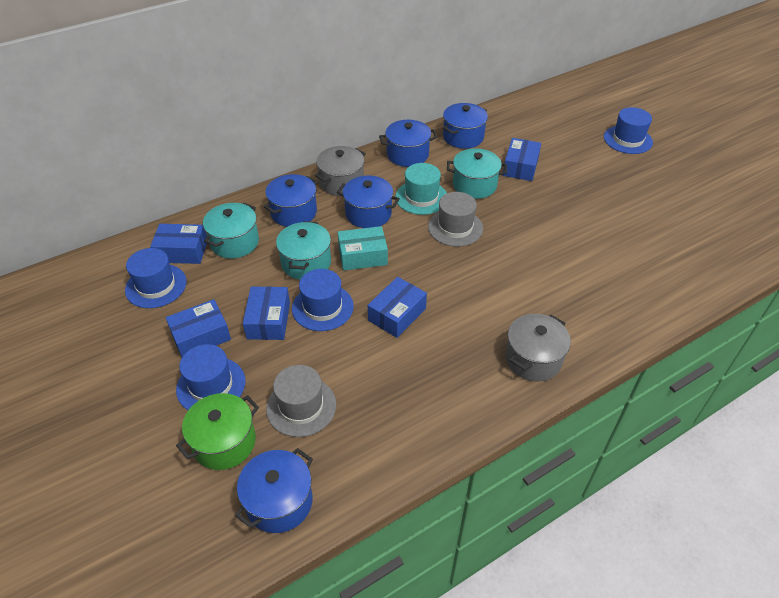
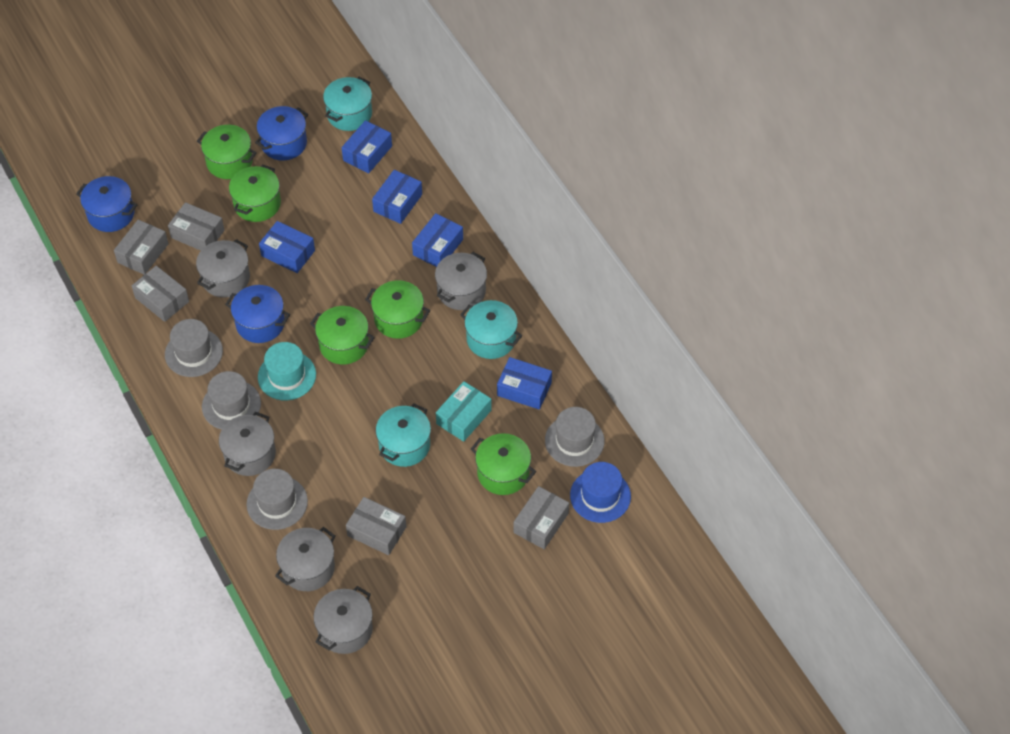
blue hat: 4 -> 1
blue pot: 5 -> 3
green pot: 1 -> 5
grey box: 0 -> 5
grey hat: 2 -> 4
grey pot: 2 -> 5

